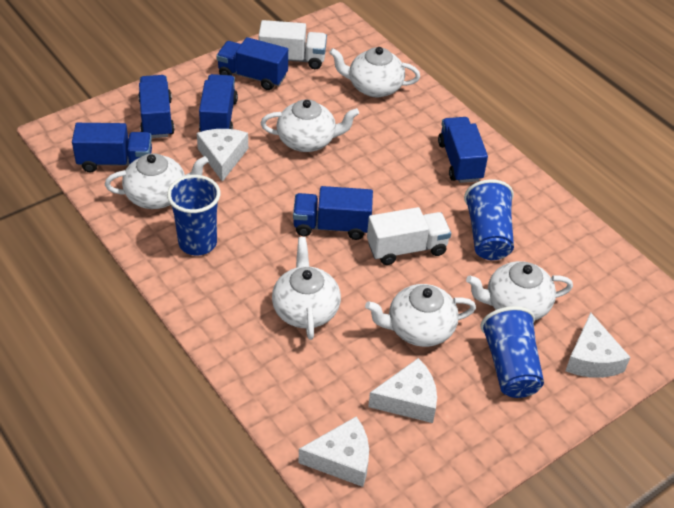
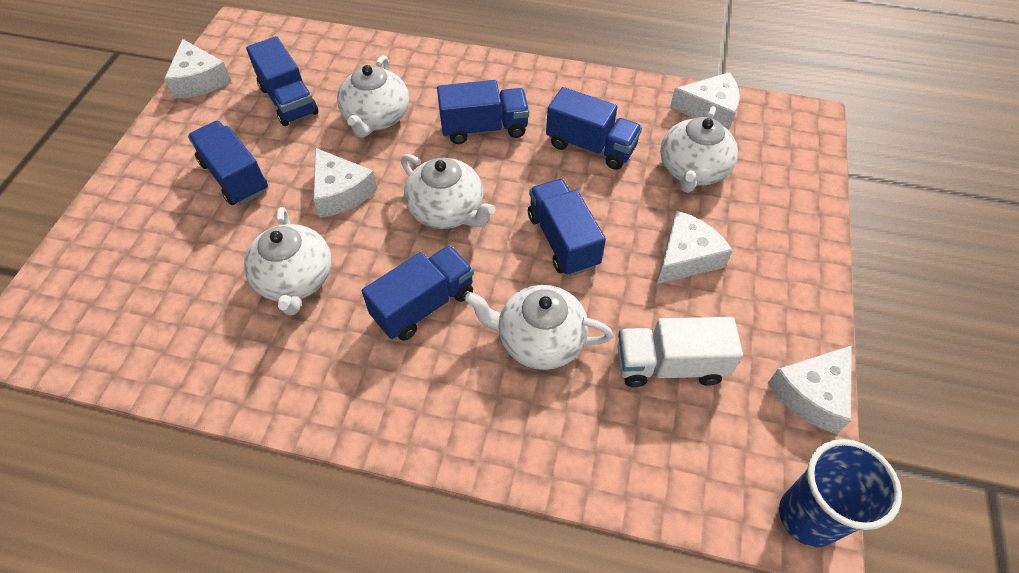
blue cup: 3 -> 1
white cheese: 4 -> 5
white teapot: 6 -> 5
white truck: 2 -> 1

